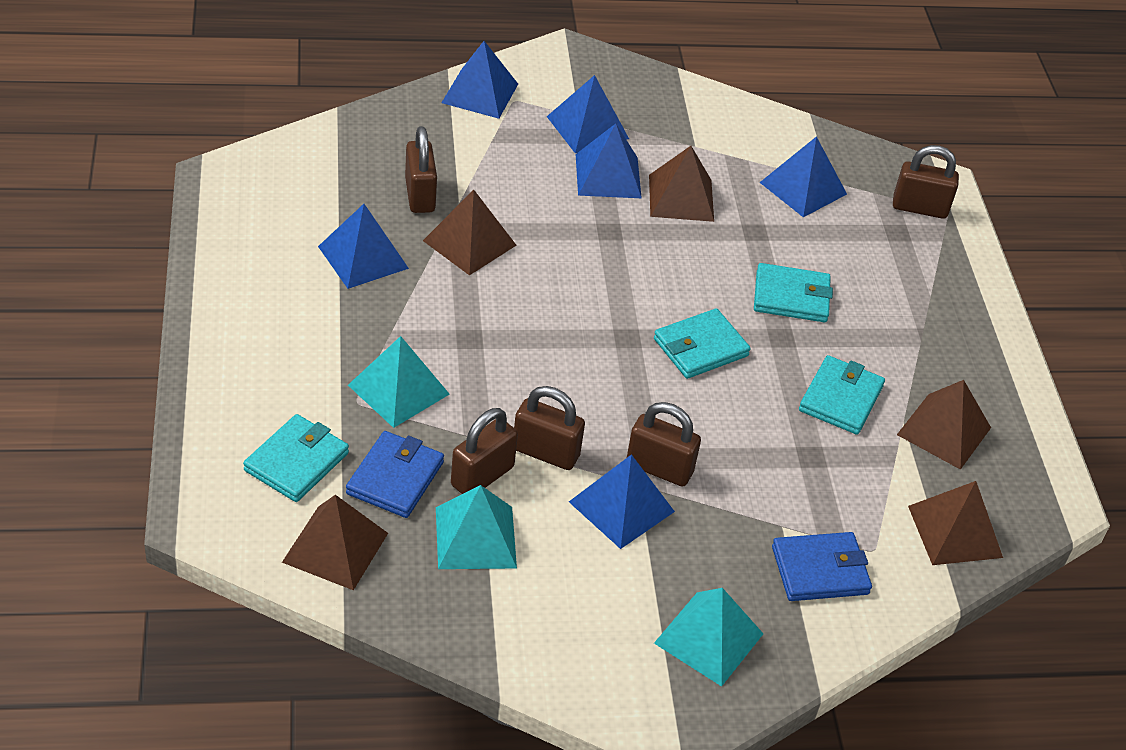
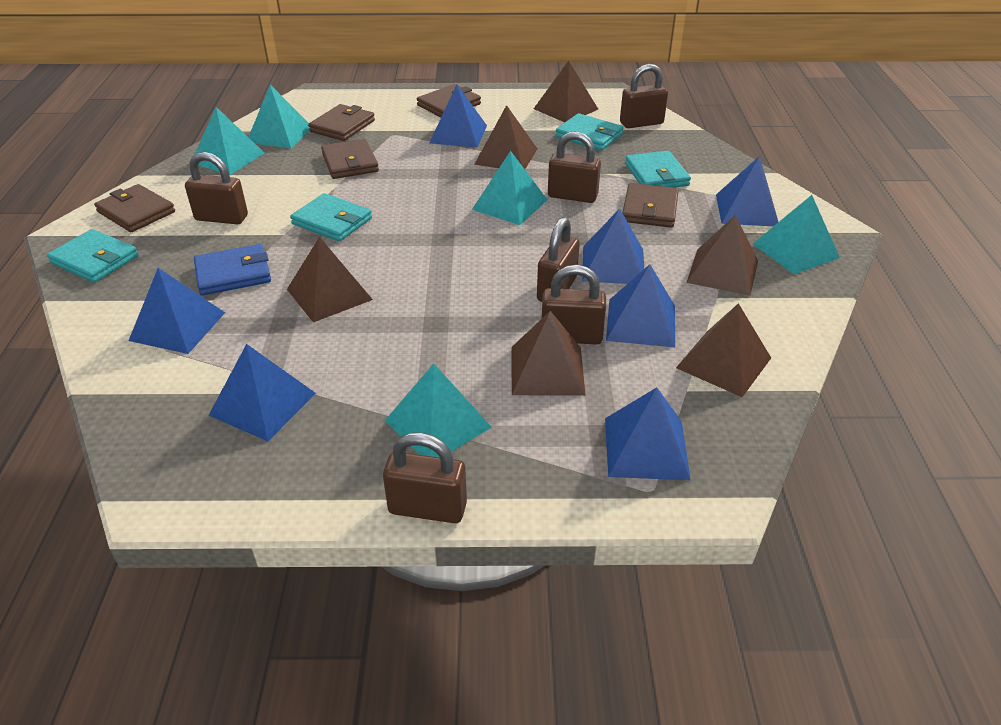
blue pyramid: 6 -> 7
blue wallet: 2 -> 1
brown padlock: 5 -> 6
brown pyramid: 5 -> 6
brown wallet: 0 -> 5
turquoise pyramid: 3 -> 5

